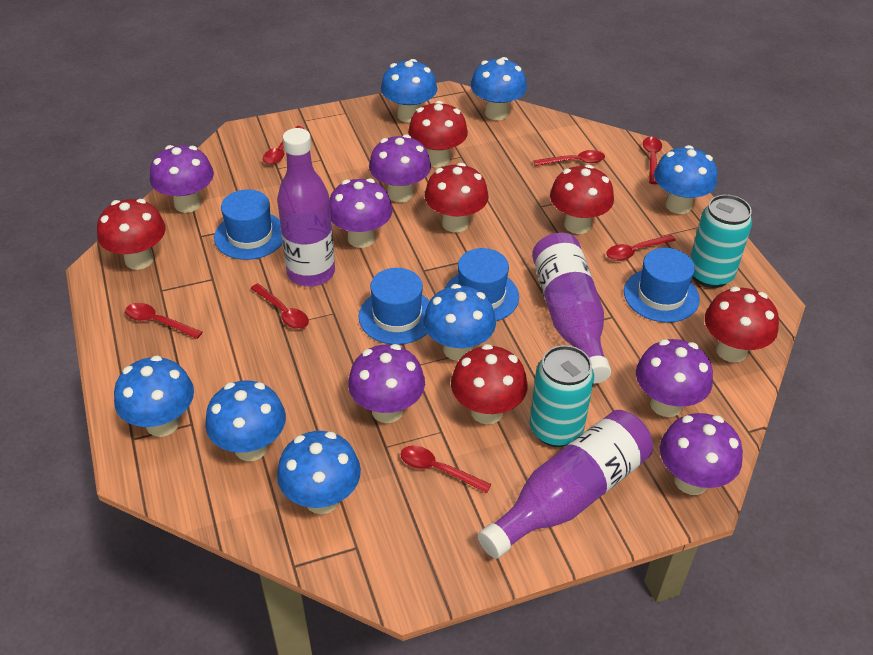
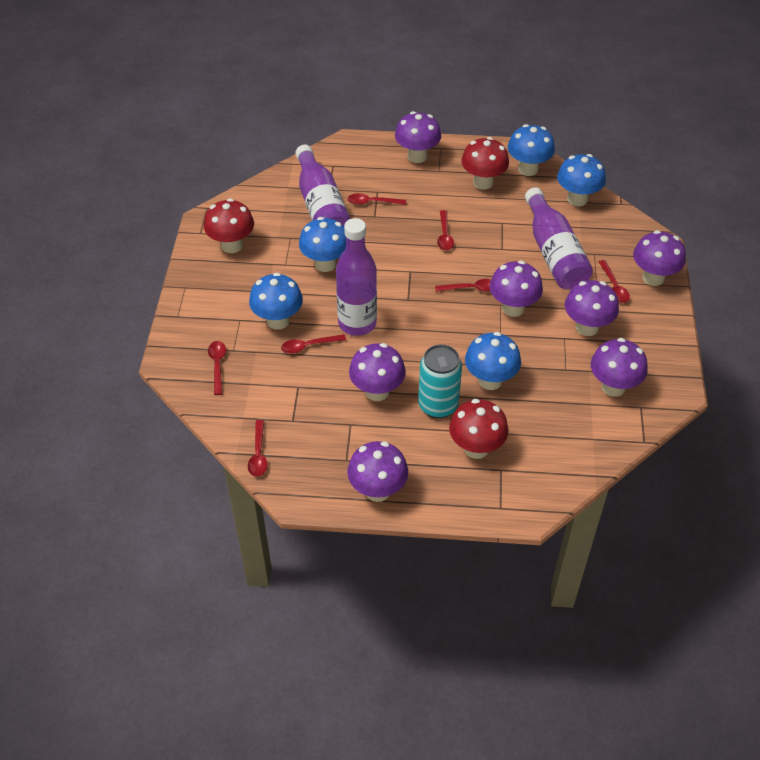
blue hat: 4 -> 0
blue mushroom: 7 -> 5
purple mushroom: 6 -> 7
red mushroom: 6 -> 3
turquoise can: 2 -> 1

